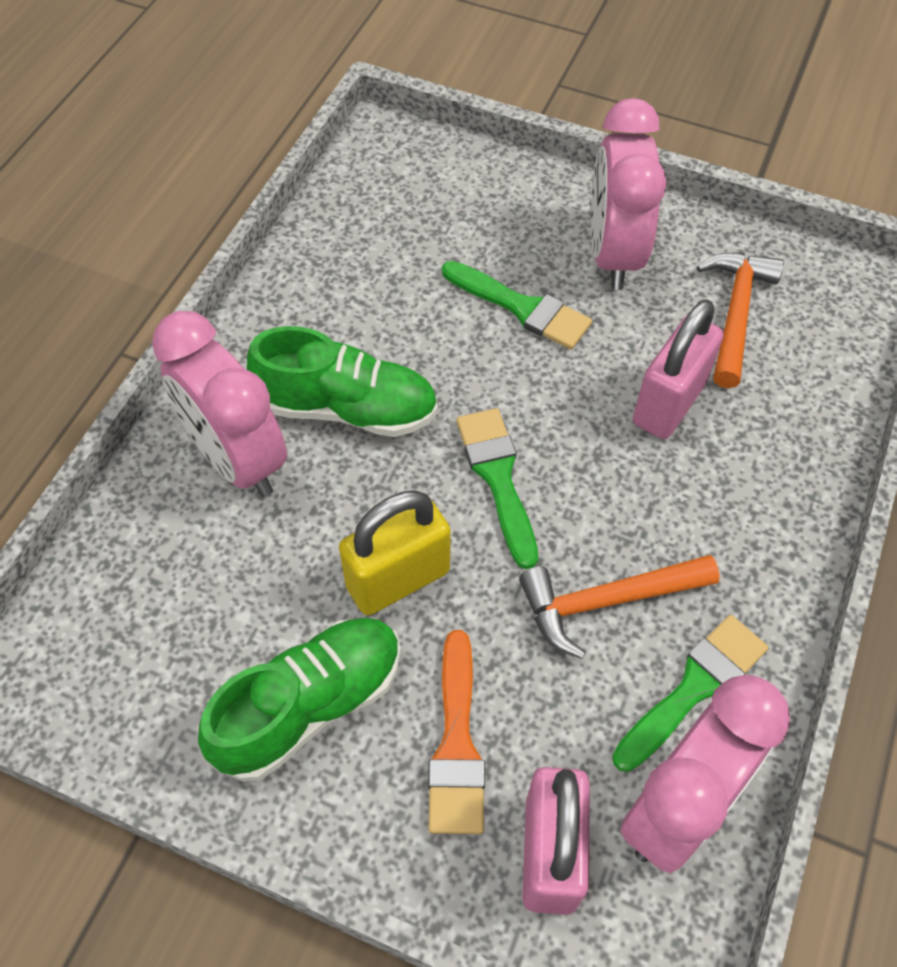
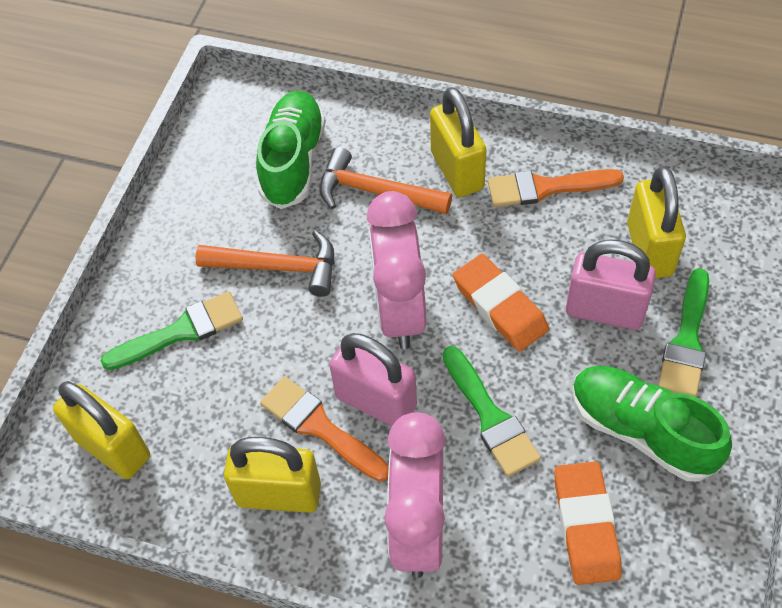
orange brush: 1 -> 2
orange eraser: 0 -> 2
pink clock: 3 -> 2
yellow padlock: 1 -> 4

